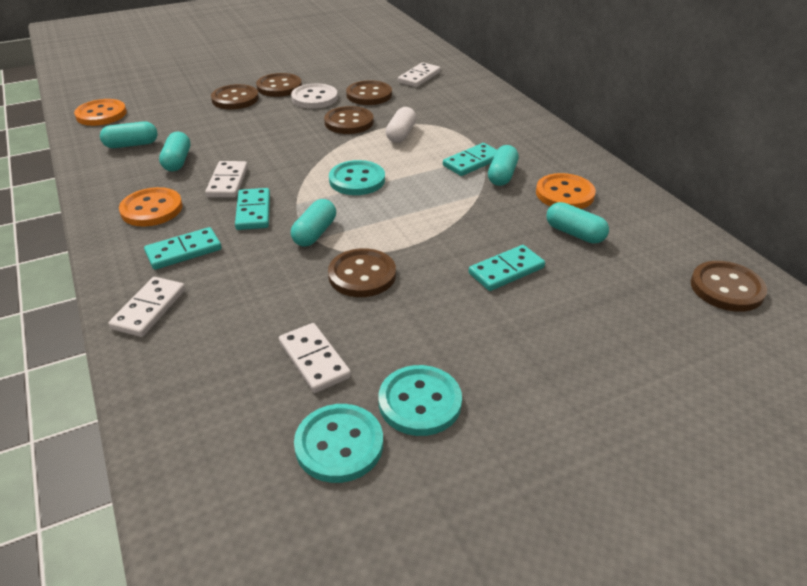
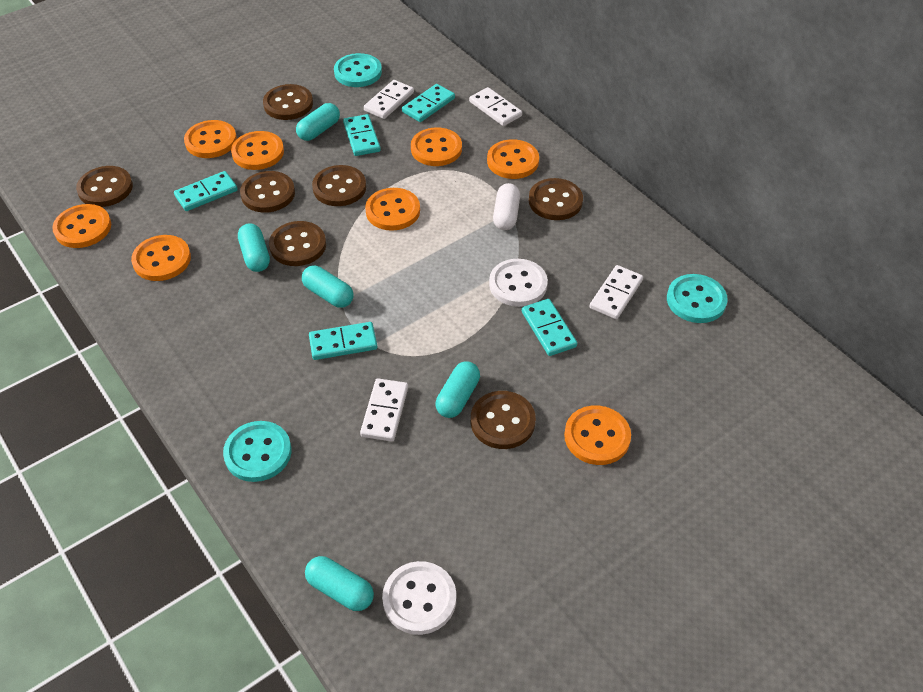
brown button: 6 -> 7
orange button: 3 -> 8
turquoise domino: 4 -> 5
white button: 1 -> 2

